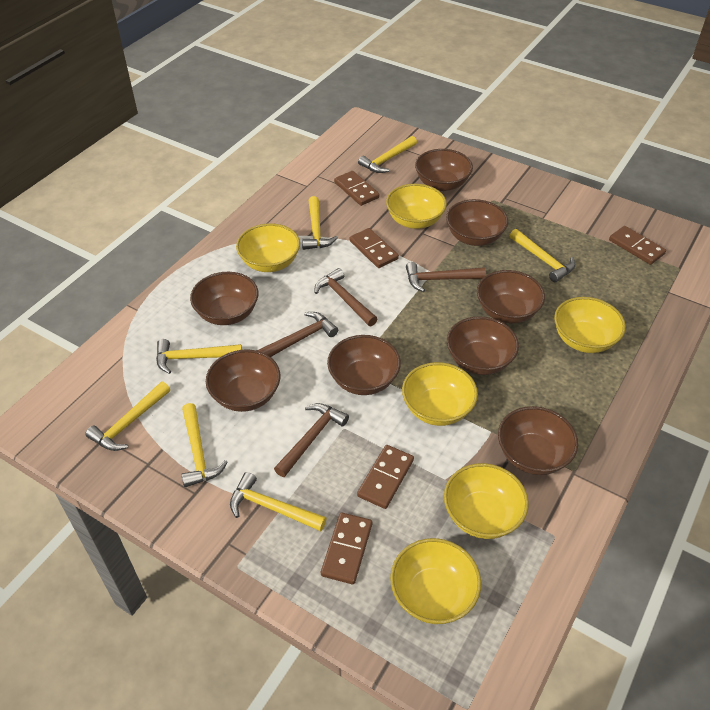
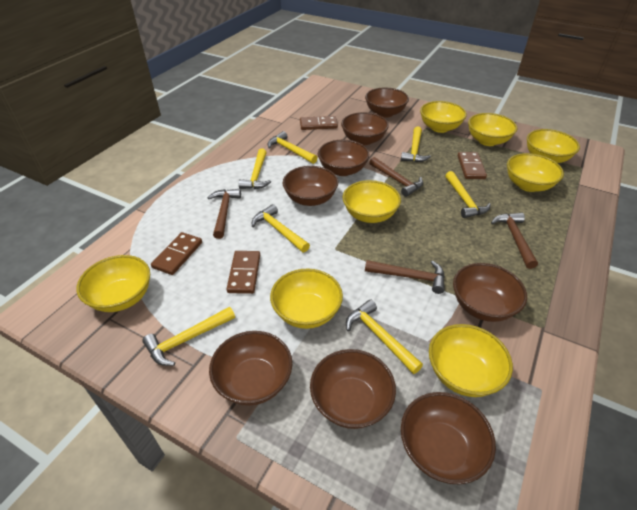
brown domino: 5 -> 4
yellow bowl: 6 -> 8

